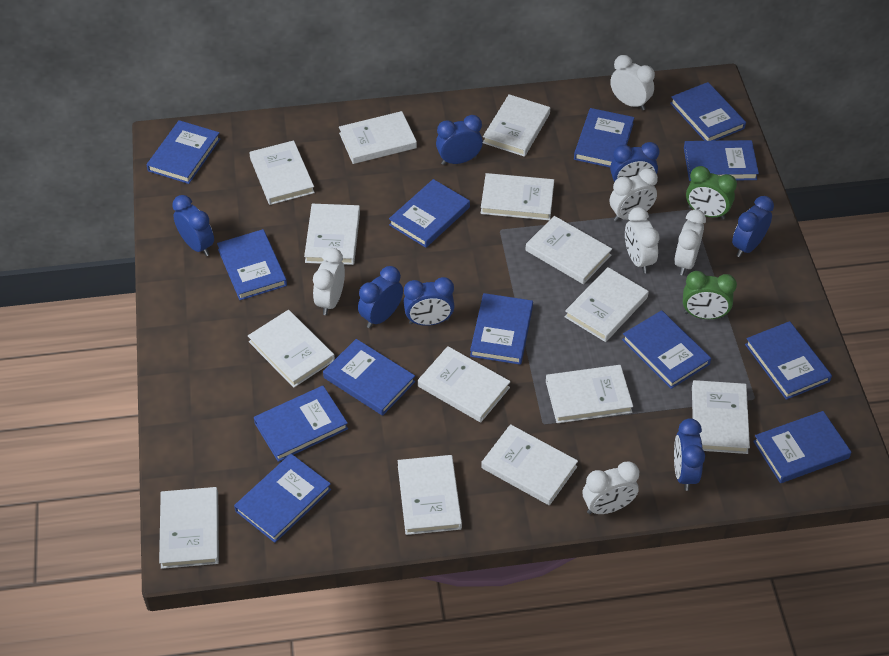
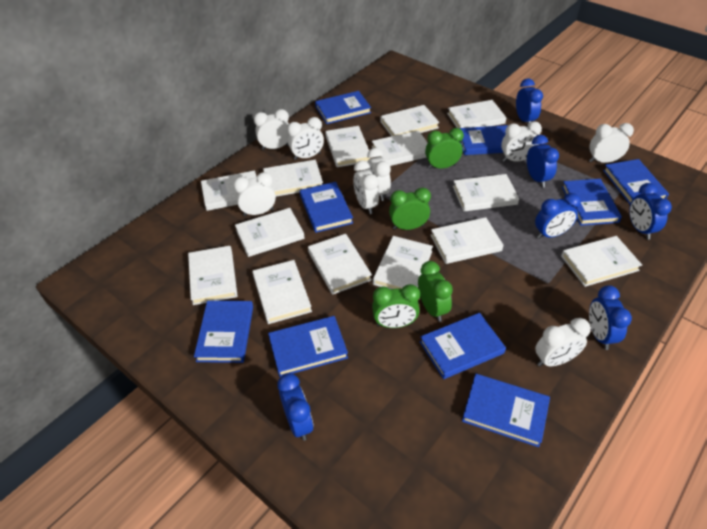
blue book: 13 -> 9
blue clock: 7 -> 6
green clock: 2 -> 4
white clock: 6 -> 8

